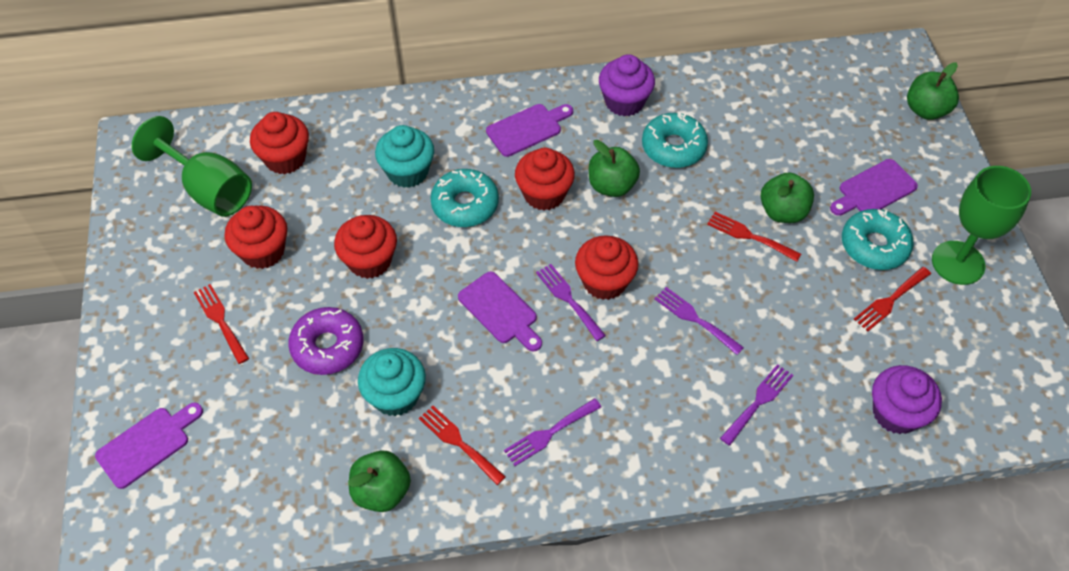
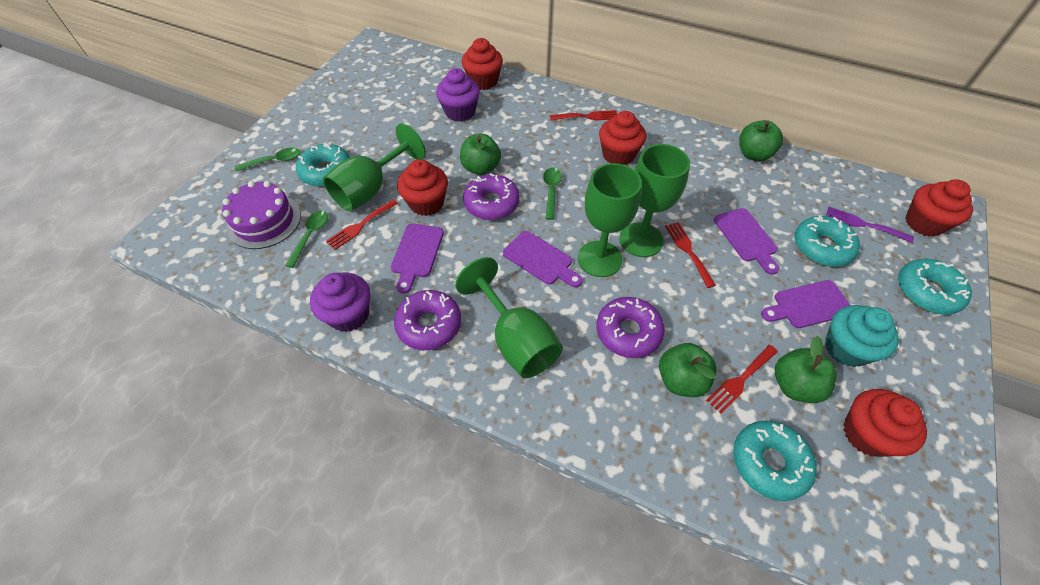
green goblet: 2 -> 4
green spoon: 0 -> 3
purple cake: 0 -> 1
purple donut: 1 -> 3
purple fork: 4 -> 1
turquoise cupcake: 2 -> 1
turquoise donut: 3 -> 4

